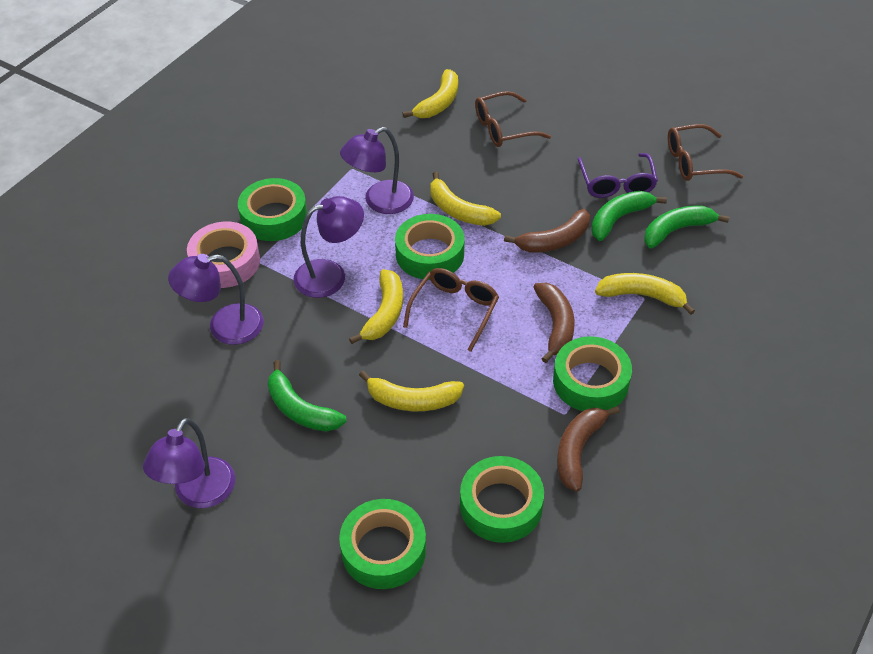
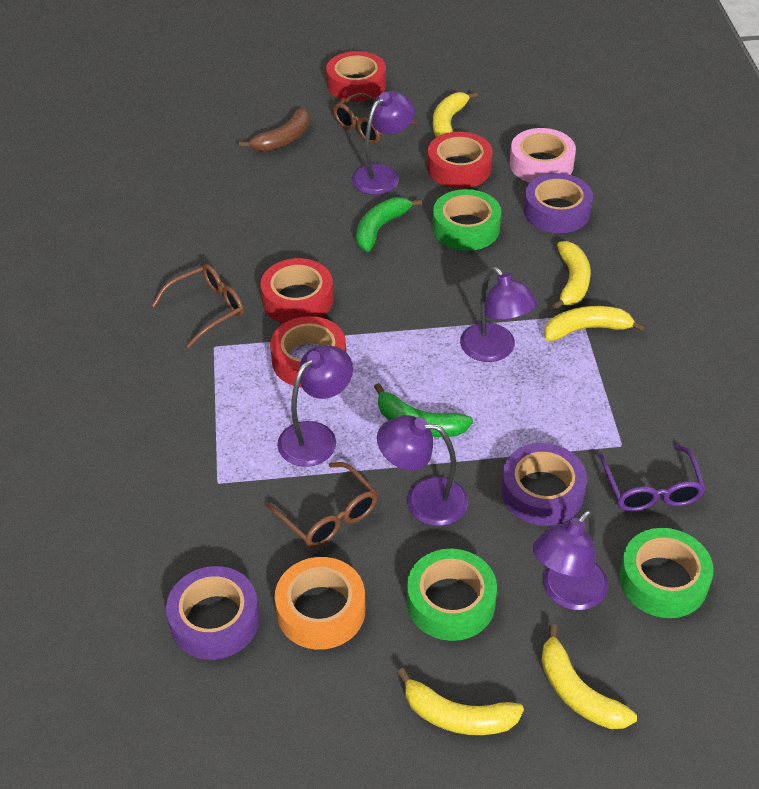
brown banana: 3 -> 1
green banana: 3 -> 2
green tape: 5 -> 3
orange tape: 0 -> 1
purple lamp: 4 -> 5
purple tape: 0 -> 3
red tape: 0 -> 4

